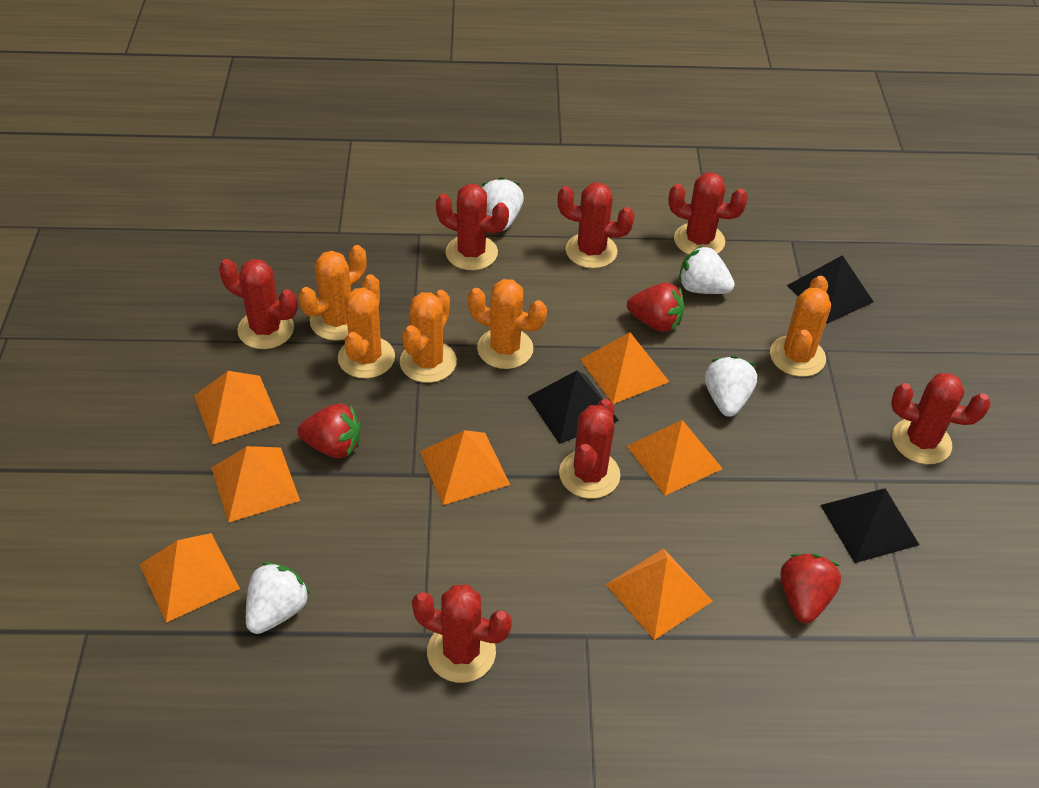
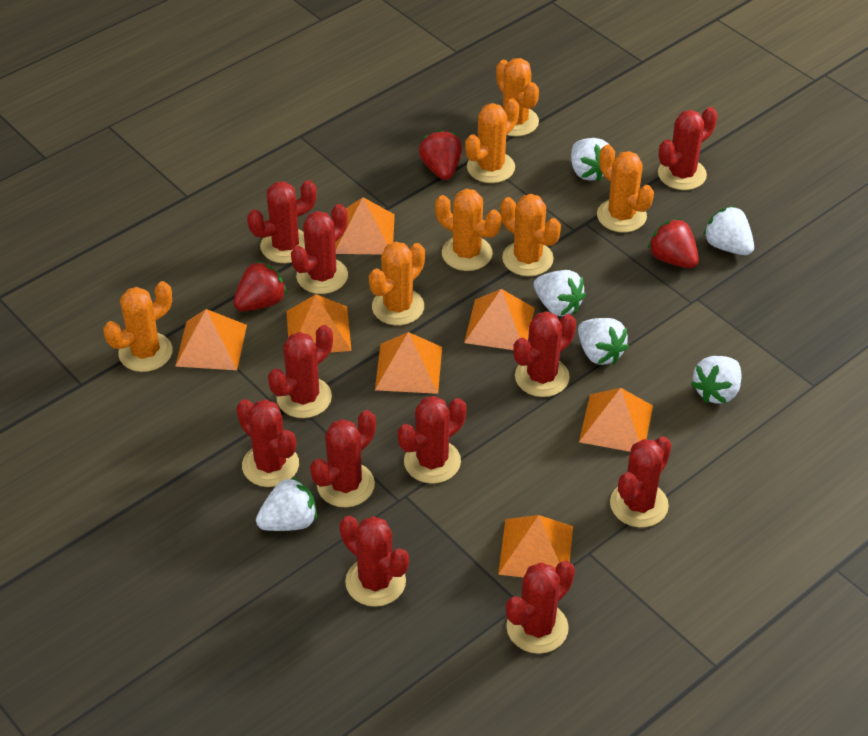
black pyramid: 3 -> 0
orange cactus: 5 -> 7
red cactus: 7 -> 11
white strawberry: 4 -> 6

